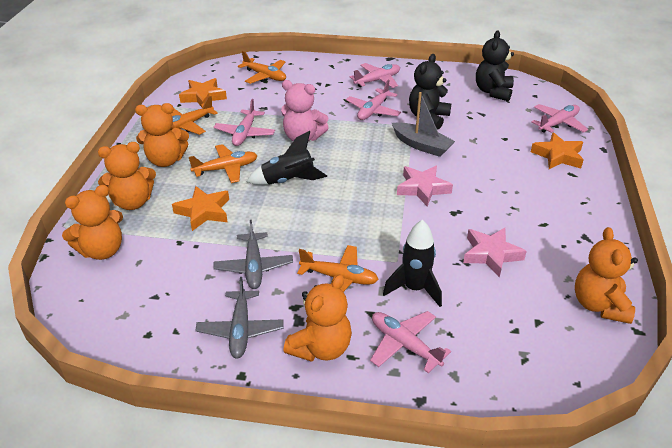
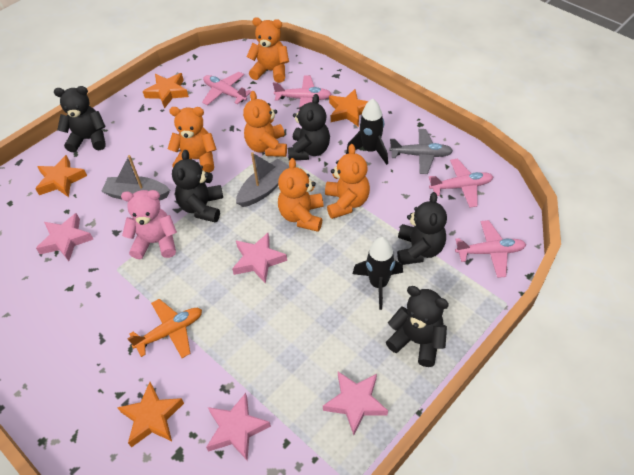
black teddy bear: 2 -> 5
grey boat: 1 -> 2
grey plane: 2 -> 1
orange plane: 4 -> 1
orange star: 3 -> 4
pink plane: 5 -> 4
pink star: 2 -> 4

